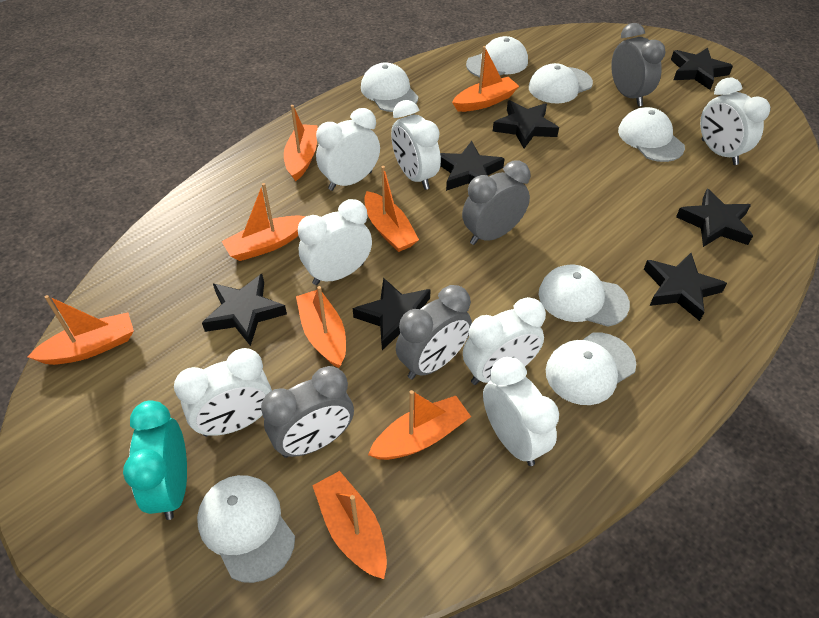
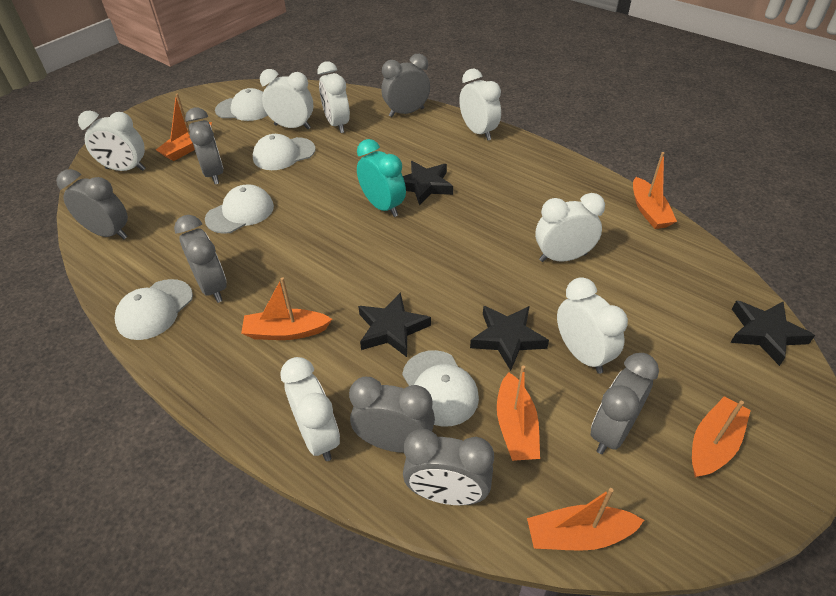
black star: 7 -> 4
grey clock: 4 -> 7
orange boat: 8 -> 6
white cap: 7 -> 5

